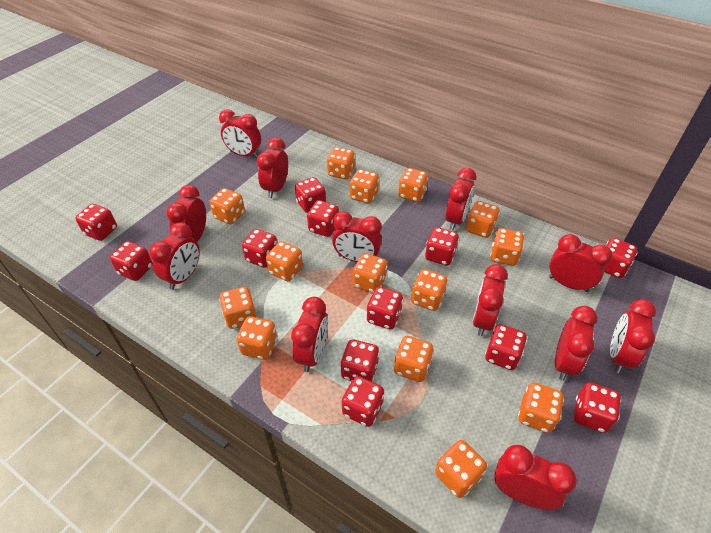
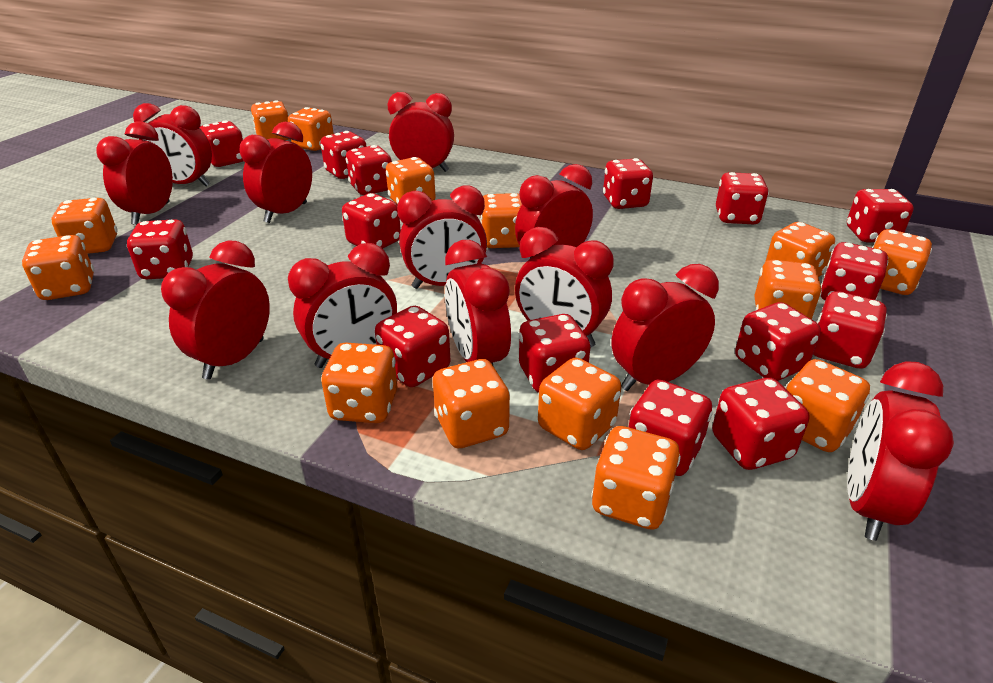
red dice: 12 -> 15

